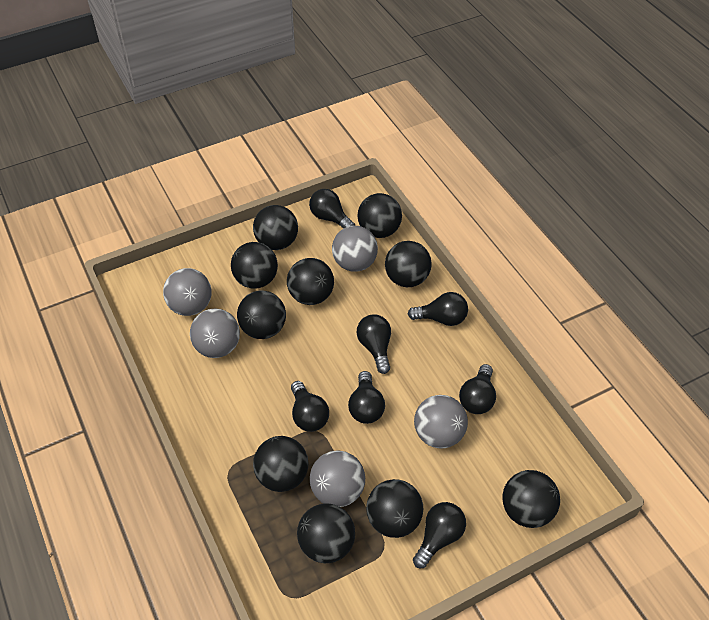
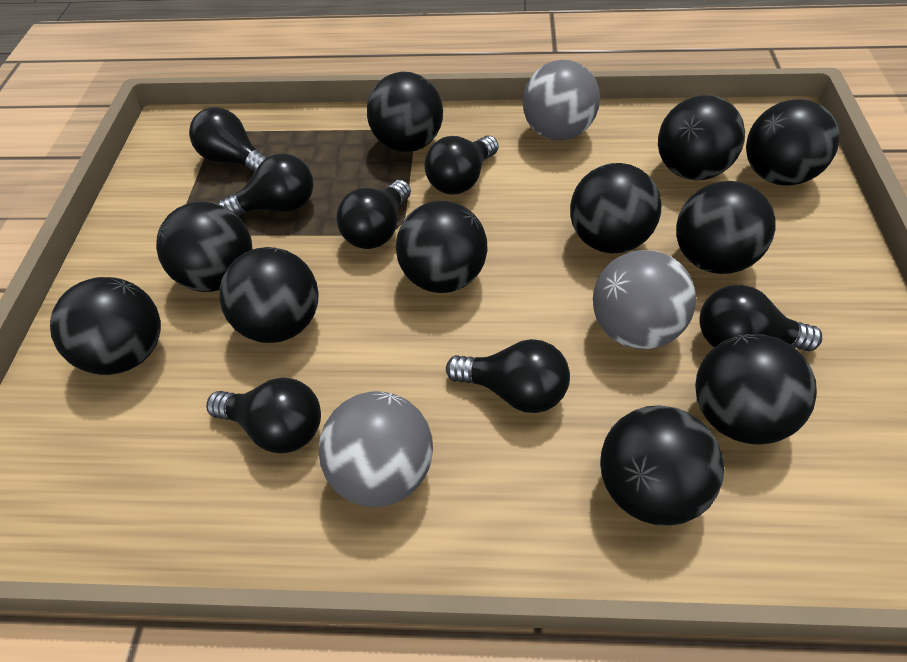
black ball: 10 -> 11
grey ball: 5 -> 3

